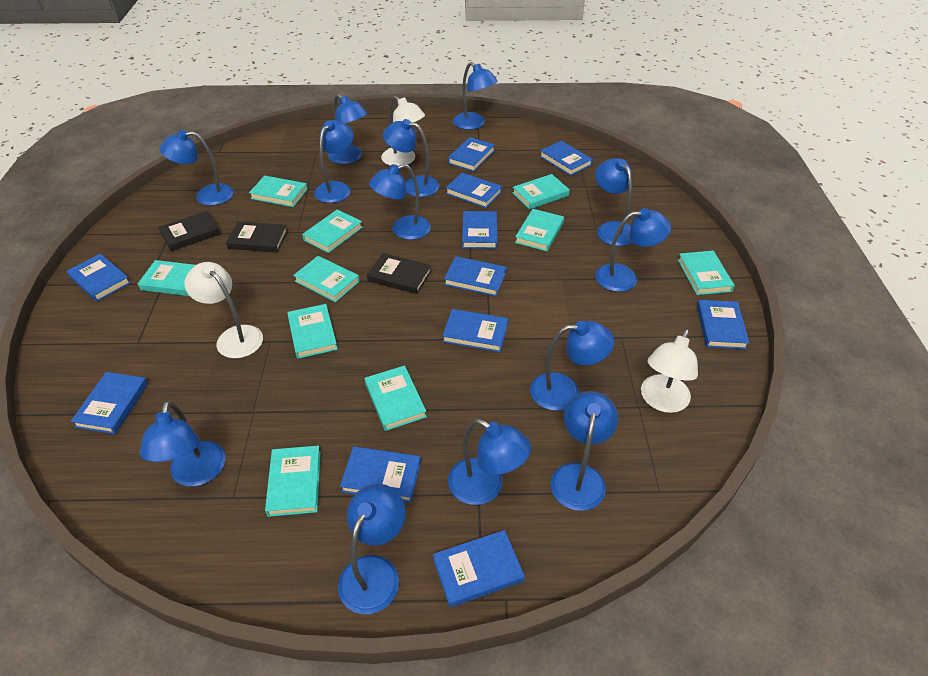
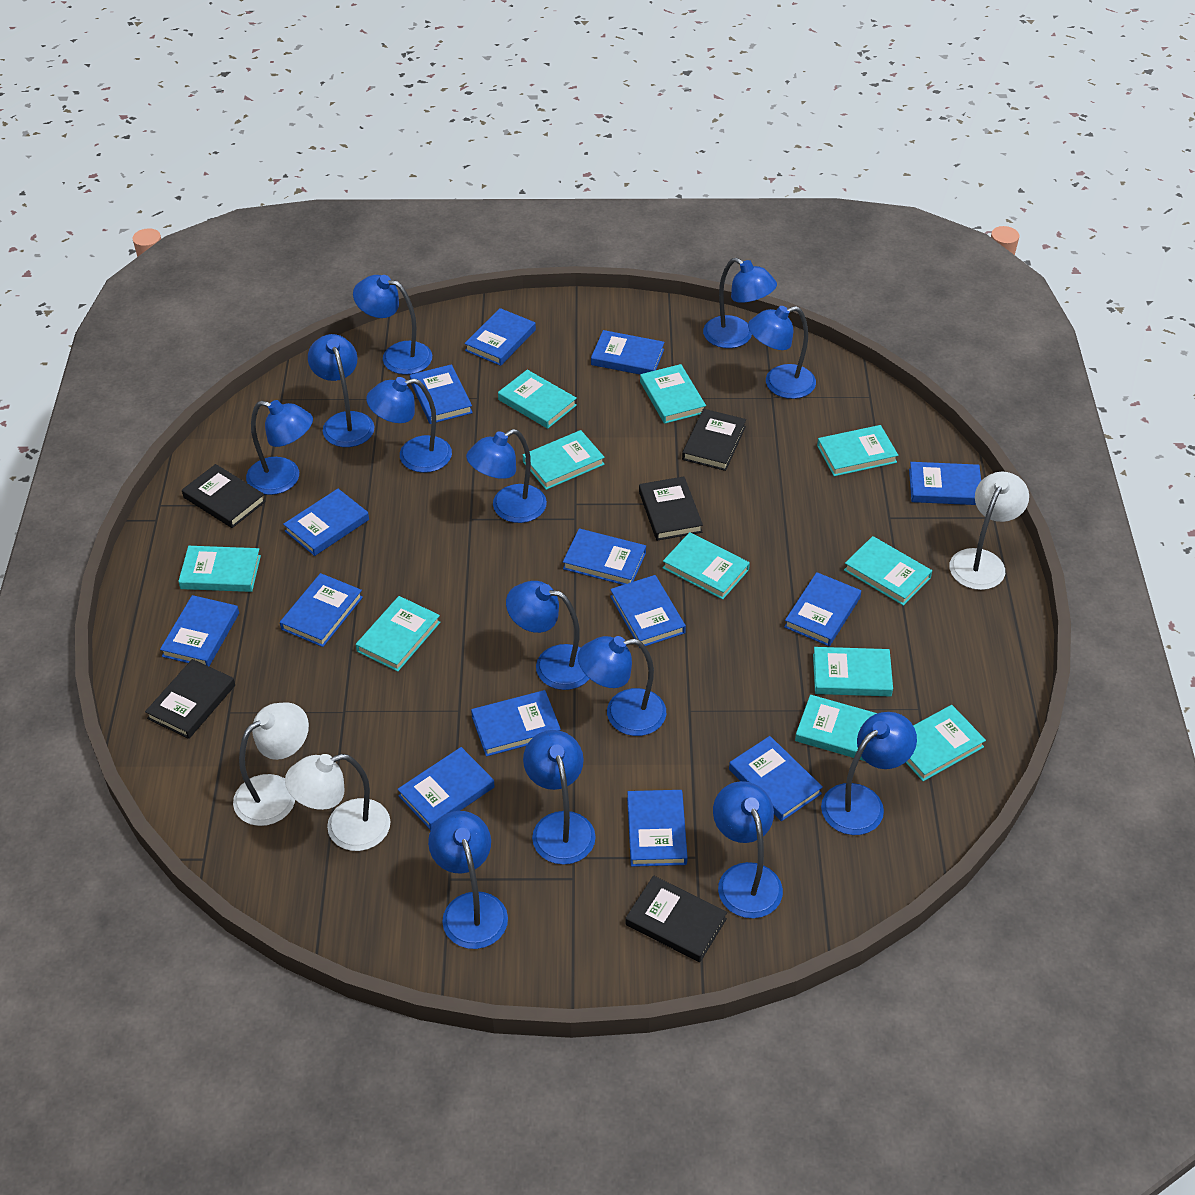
black book: 3 -> 5
blue book: 11 -> 14
turquoise book: 10 -> 11

